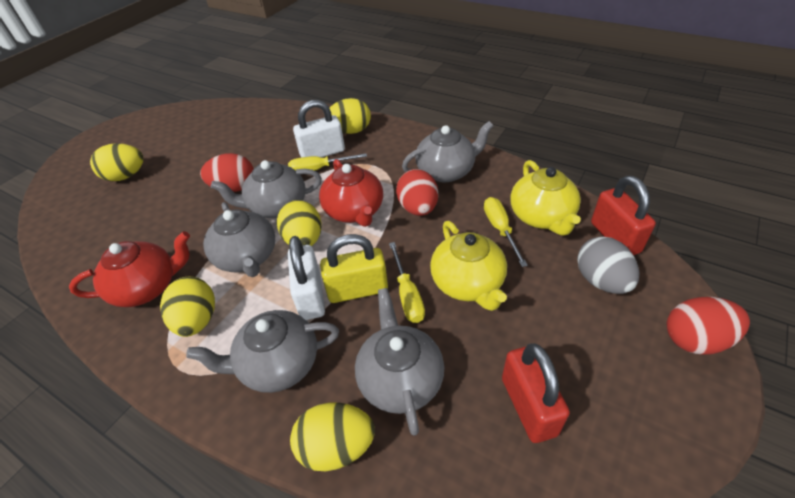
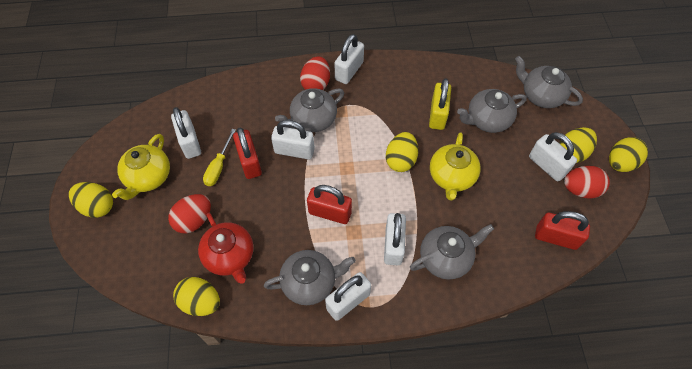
grey egg: 1 -> 0
red padlock: 2 -> 3
red teapot: 2 -> 1
white padlock: 2 -> 6
yellow screwdriver: 3 -> 1

